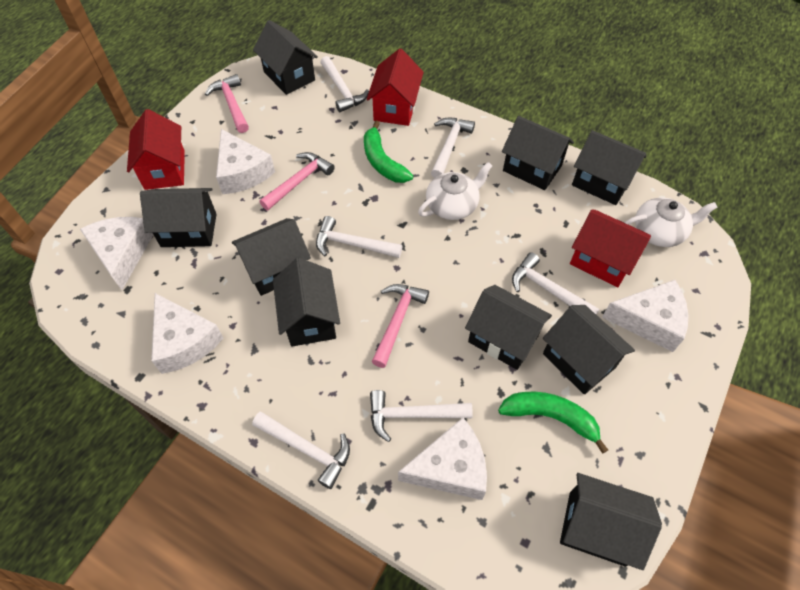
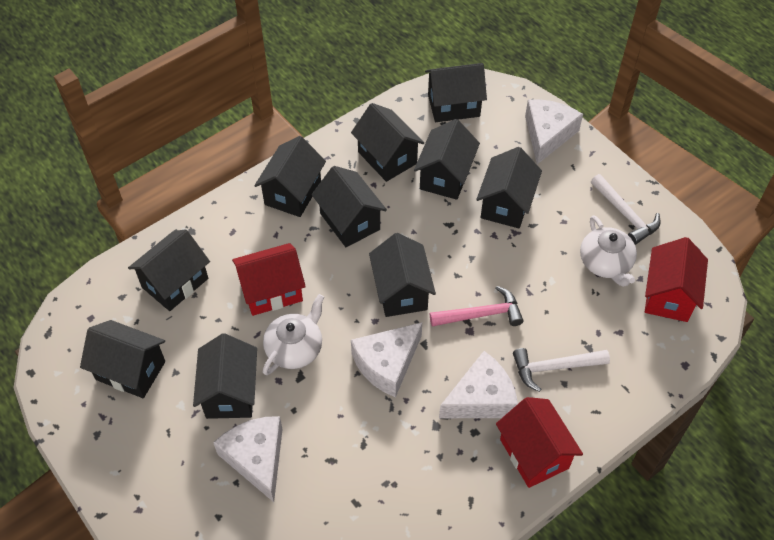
black house: 9 -> 10
green banana: 2 -> 0
pink hammer: 3 -> 1
white cheese: 5 -> 4
white hammer: 6 -> 2

